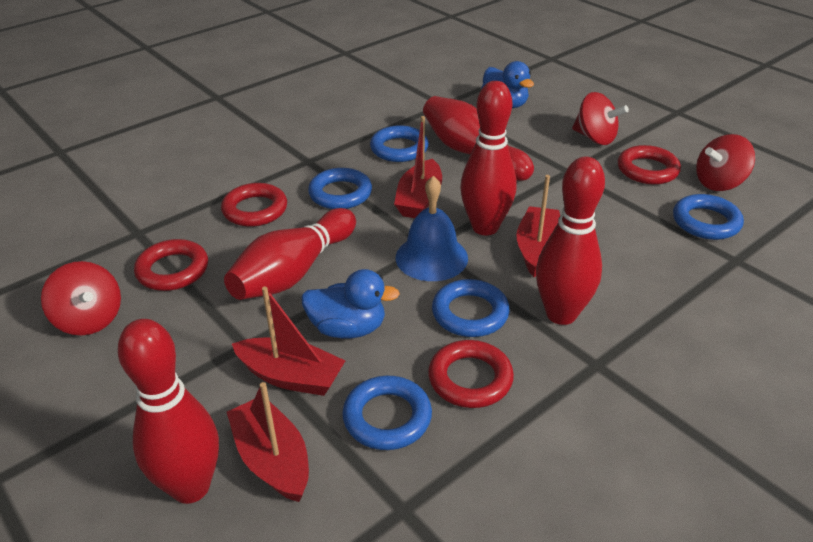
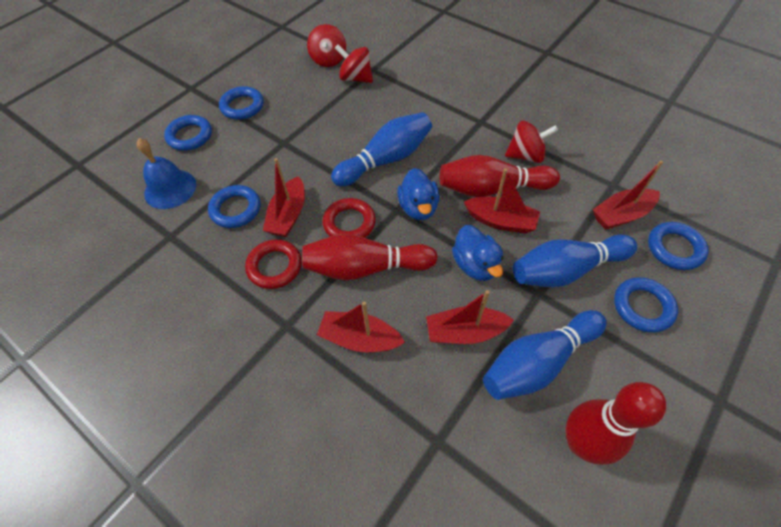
blue bowling pin: 0 -> 3
red boat: 4 -> 5
red bowling pin: 5 -> 3
red ring: 4 -> 2

